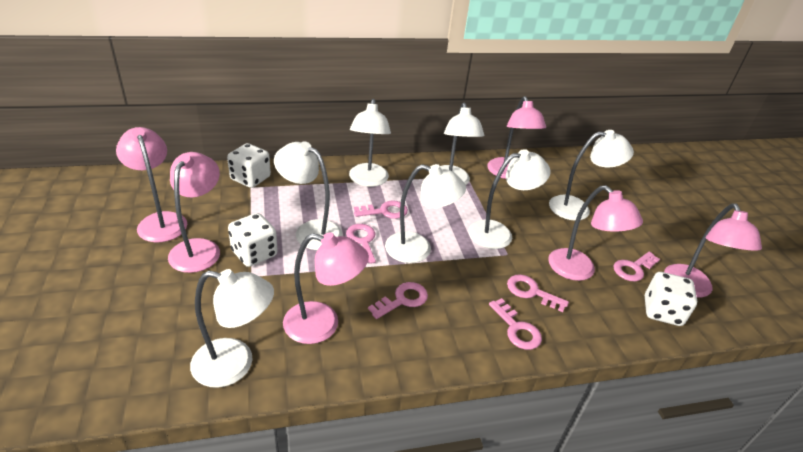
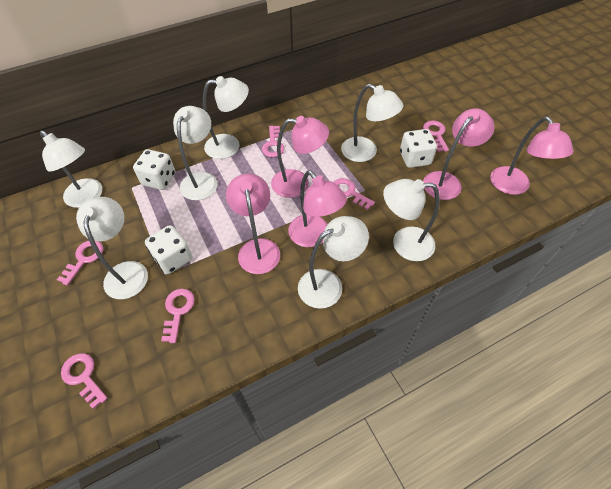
pink lamp: 6 -> 5

